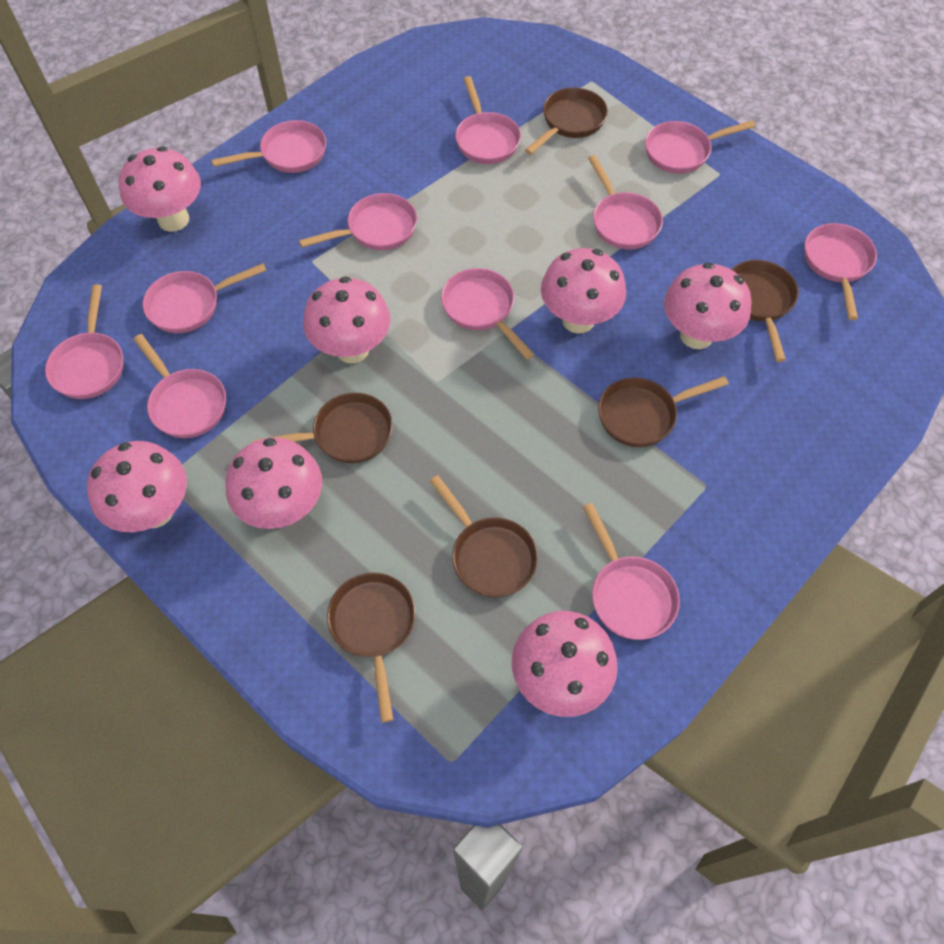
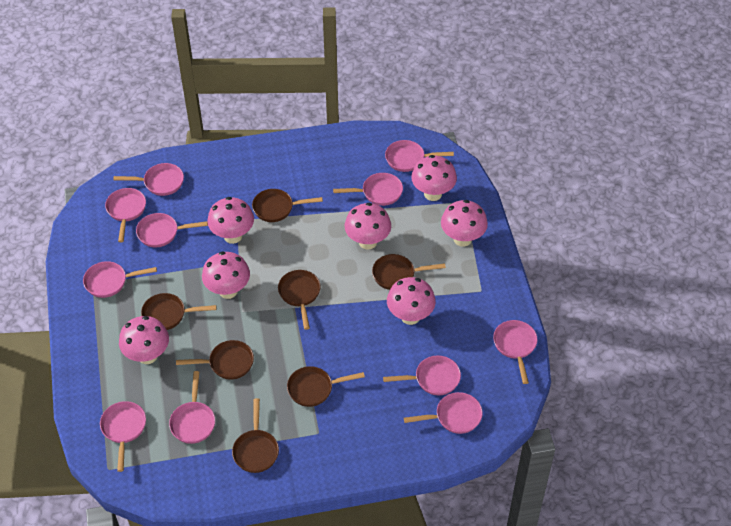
brown pan: 6 -> 7

